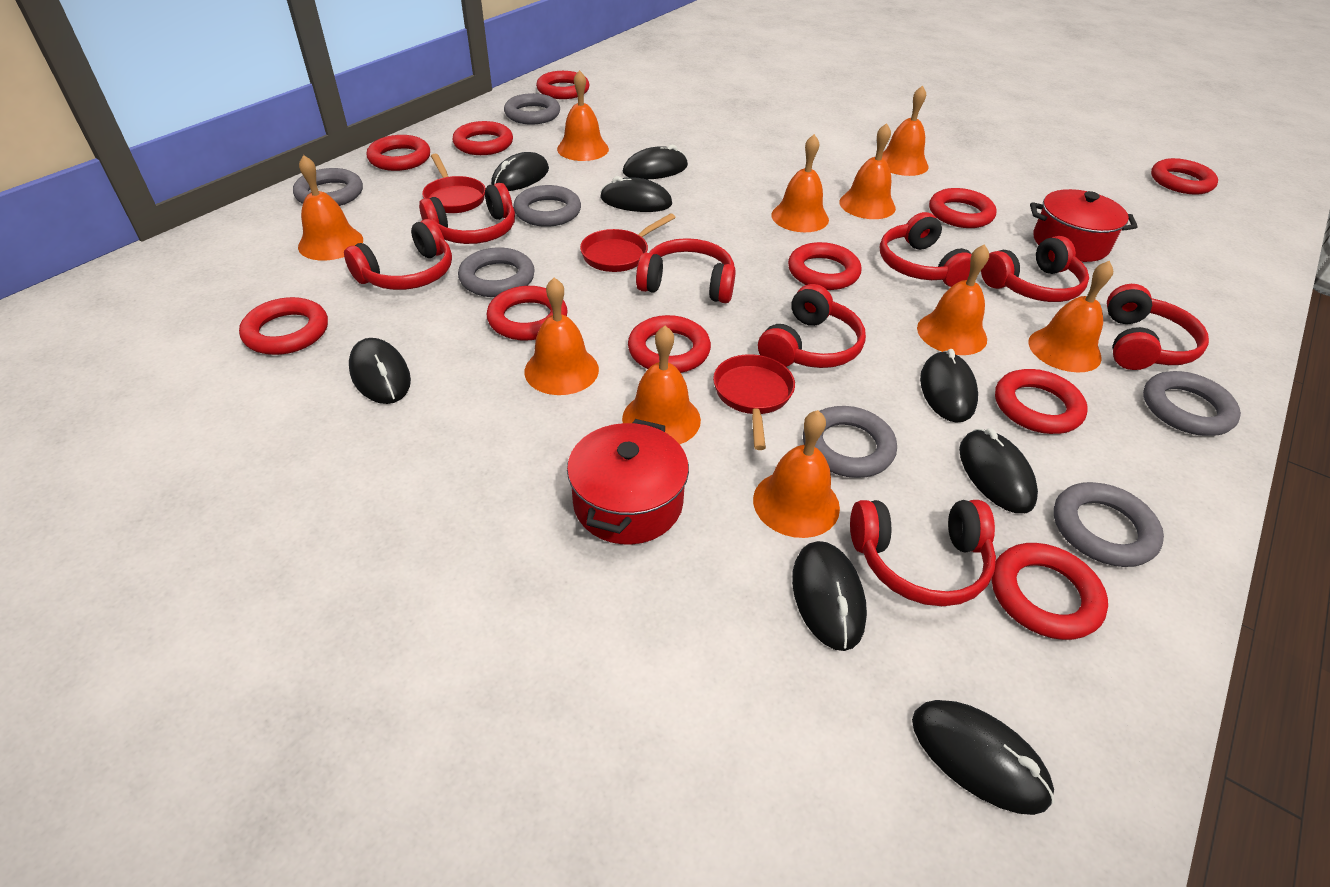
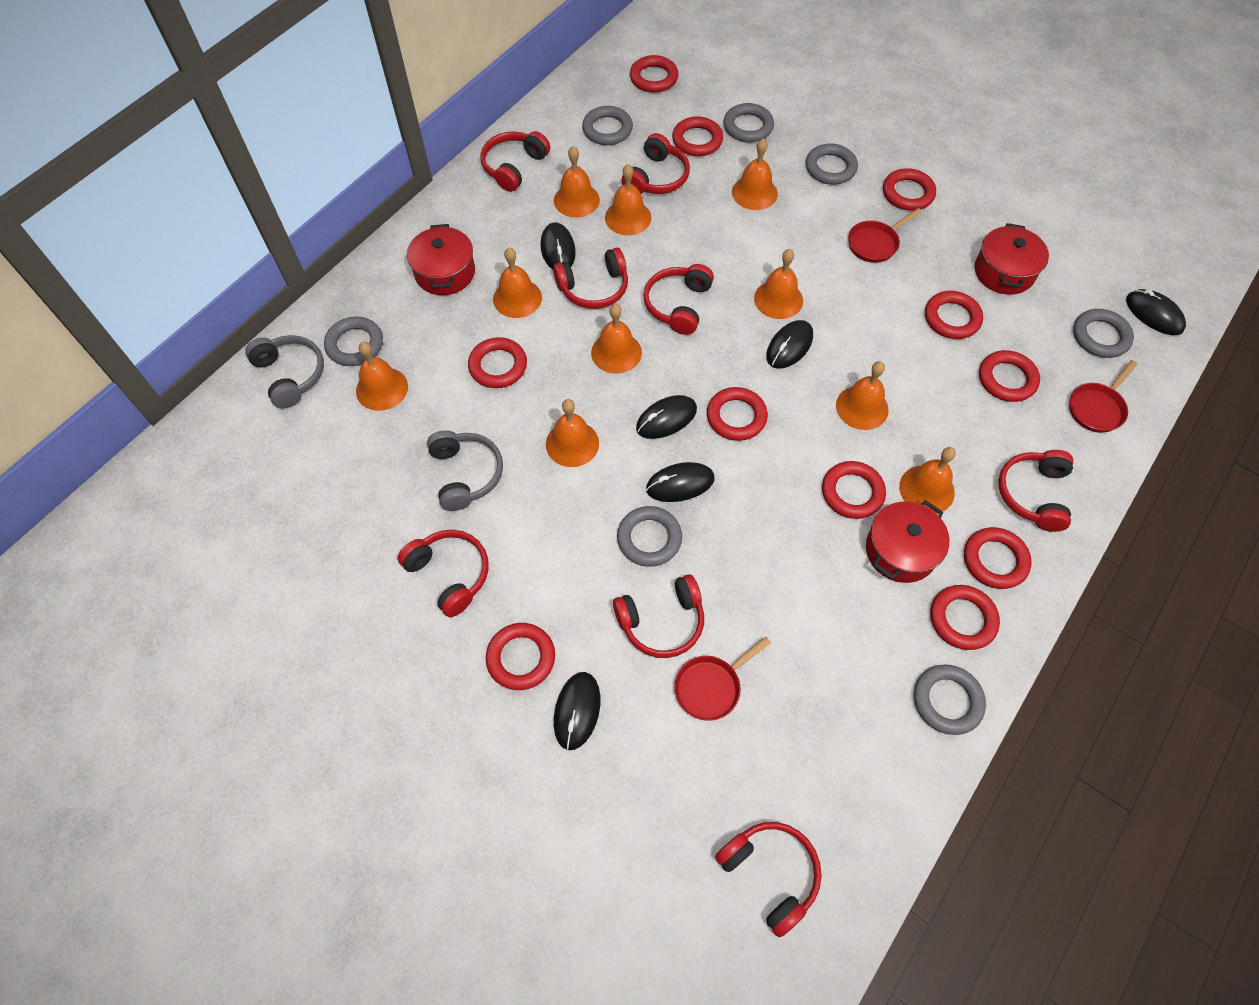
black mouse: 8 -> 6
grey headphones: 0 -> 2
red pot: 2 -> 3

